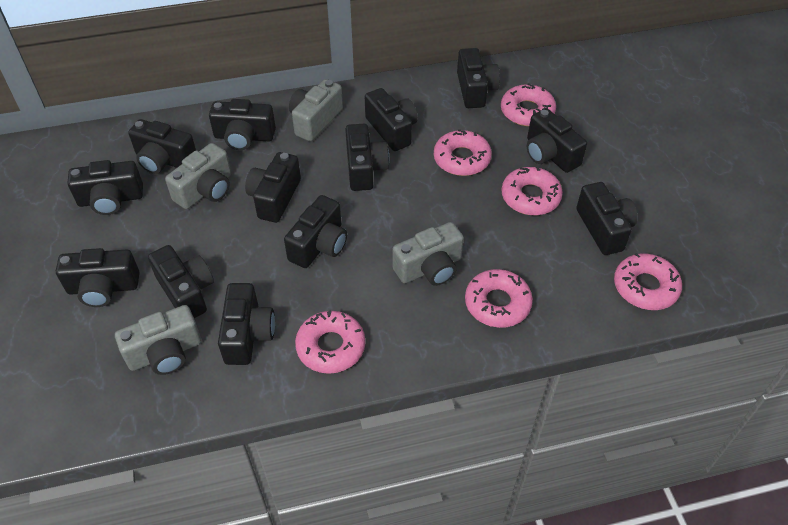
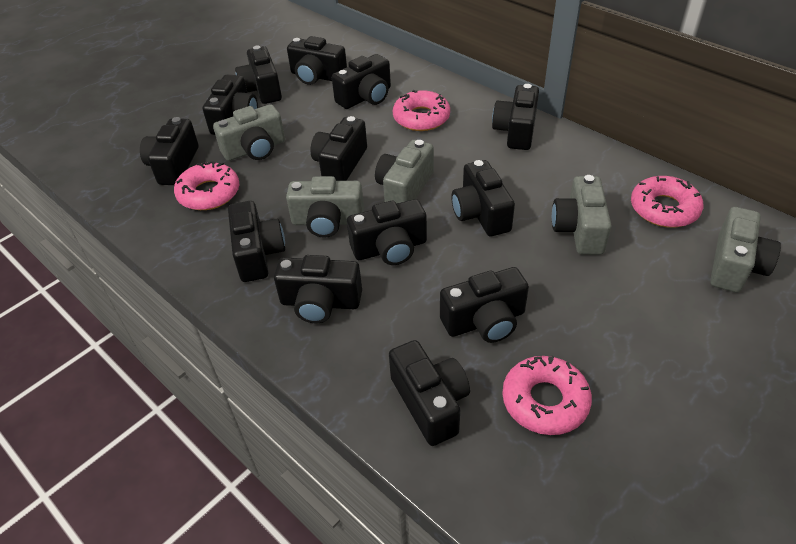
grey camera: 4 -> 5
pink donut: 6 -> 4

